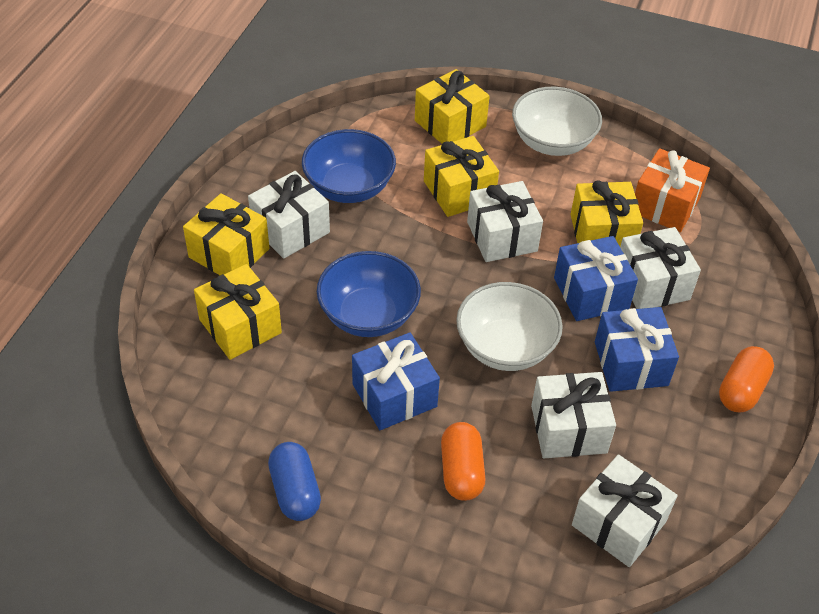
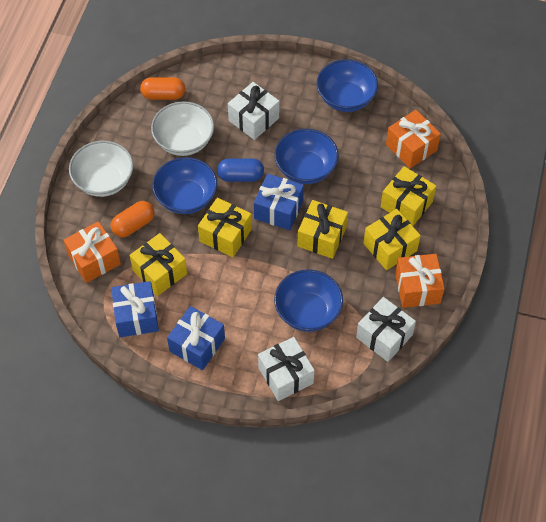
blue bowl: 2 -> 4
orange gift: 1 -> 3
white gift: 5 -> 3

